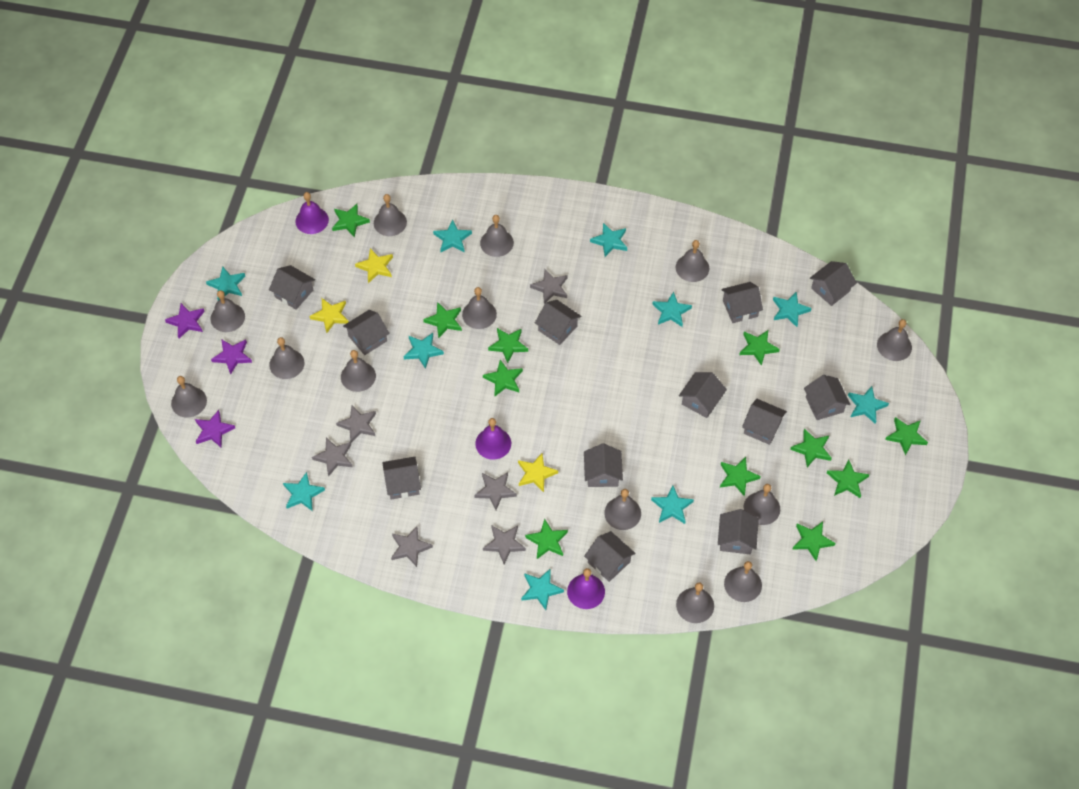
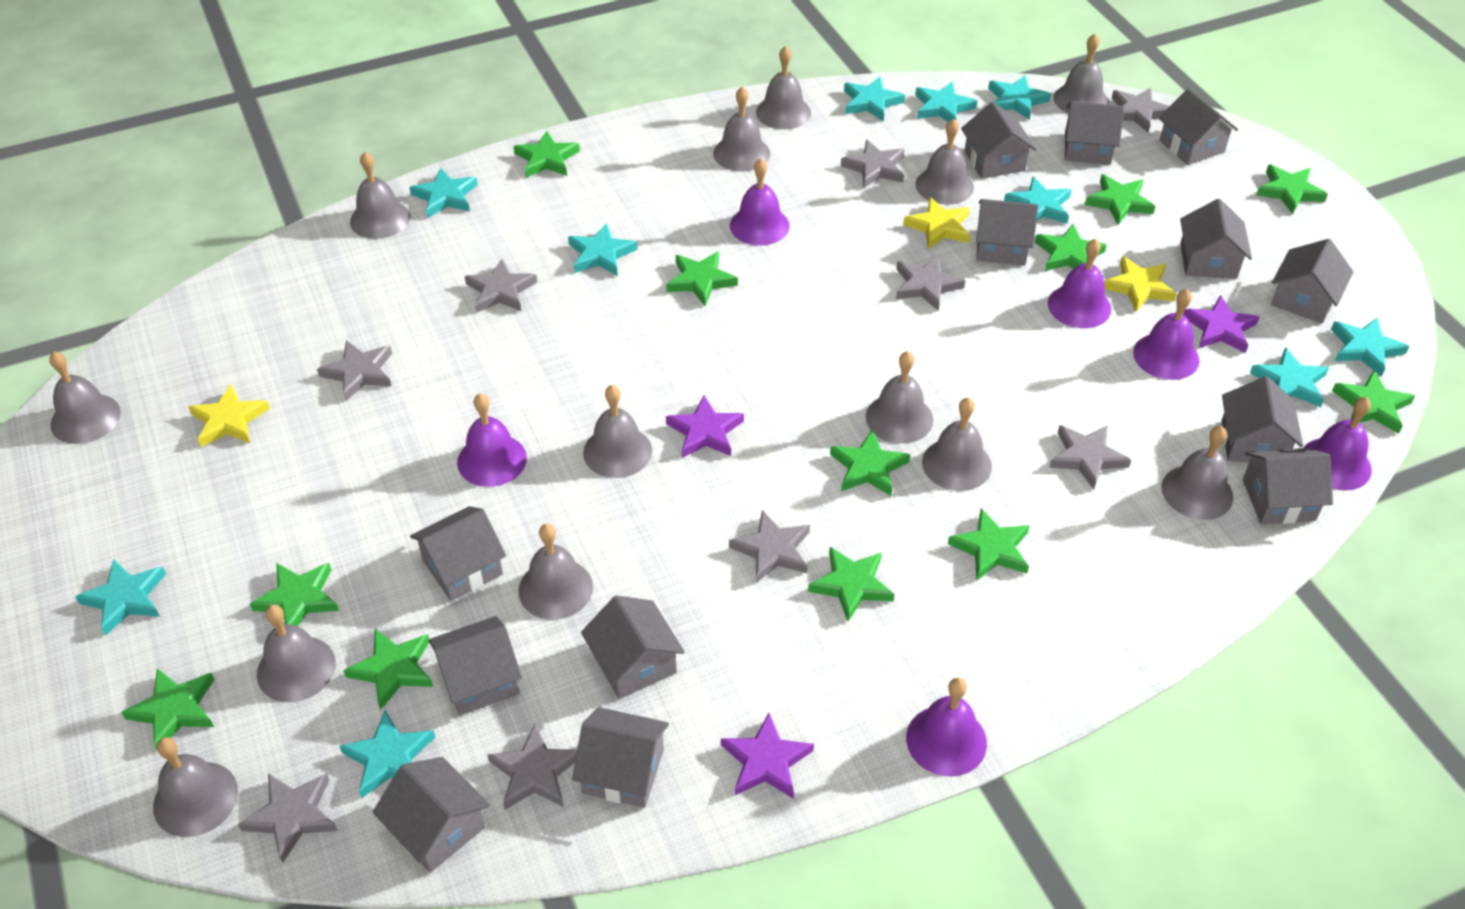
green star: 11 -> 12
grey house: 12 -> 13
grey star: 6 -> 9
purple bell: 3 -> 6

